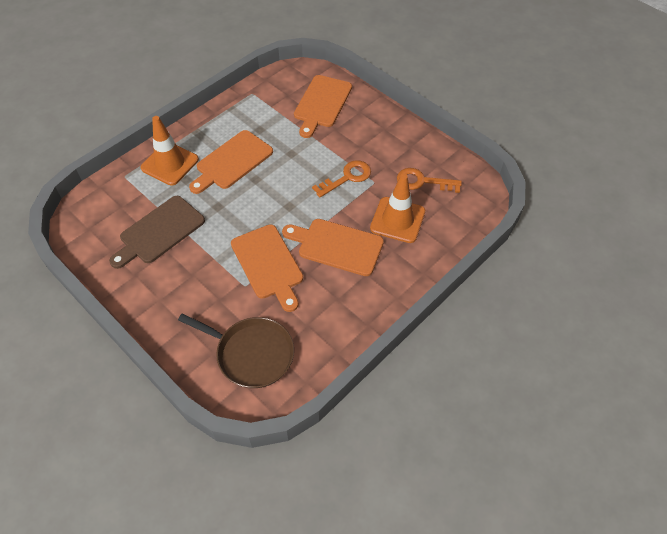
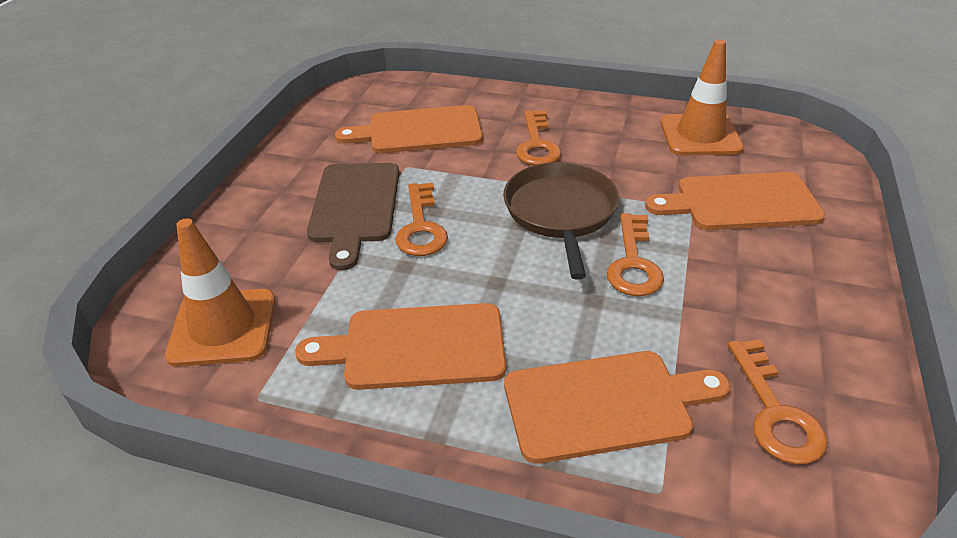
orange key: 2 -> 4

